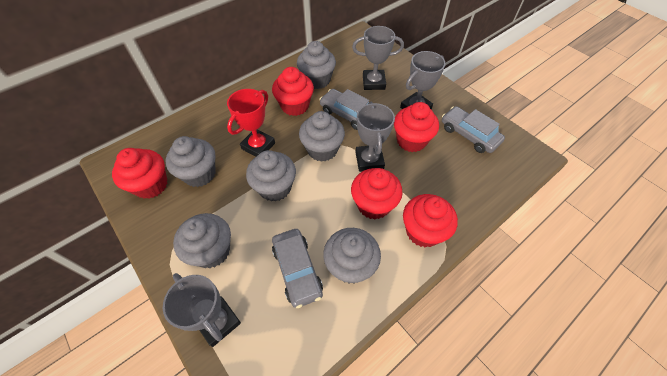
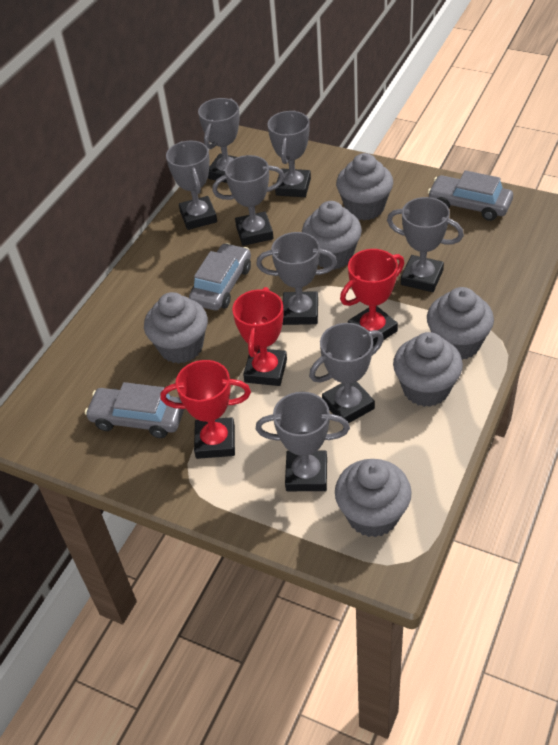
grey trophy: 4 -> 8
red cupcake: 5 -> 0
red trophy: 1 -> 3

